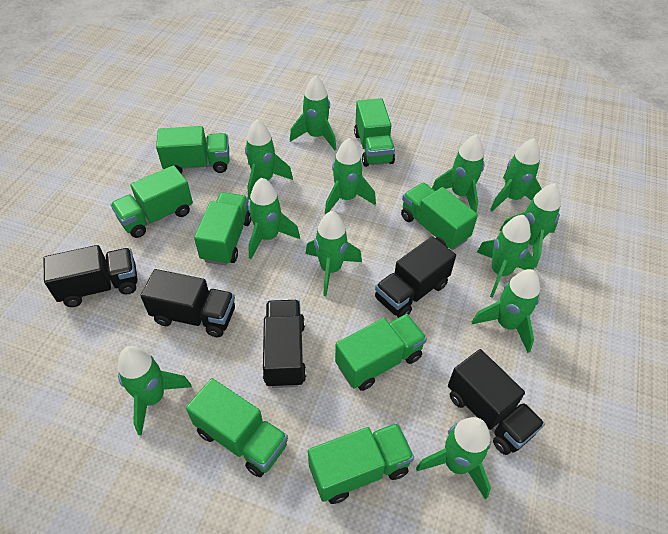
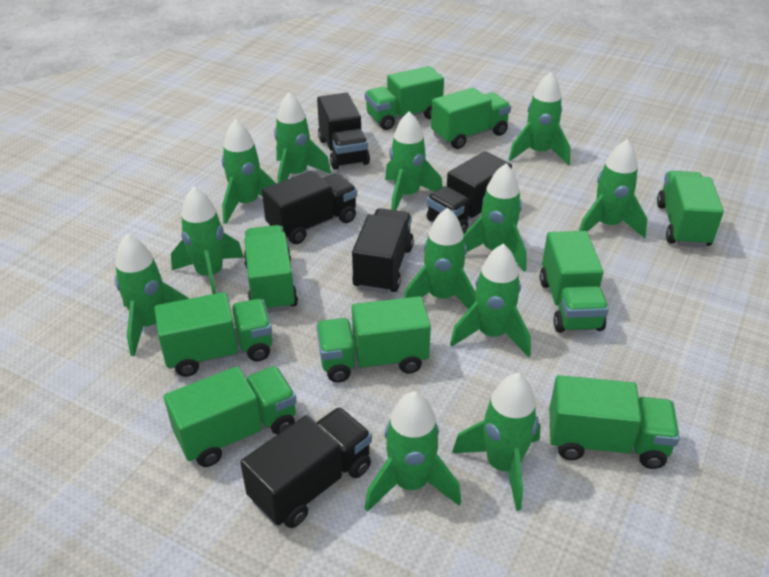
green truck: 8 -> 9

